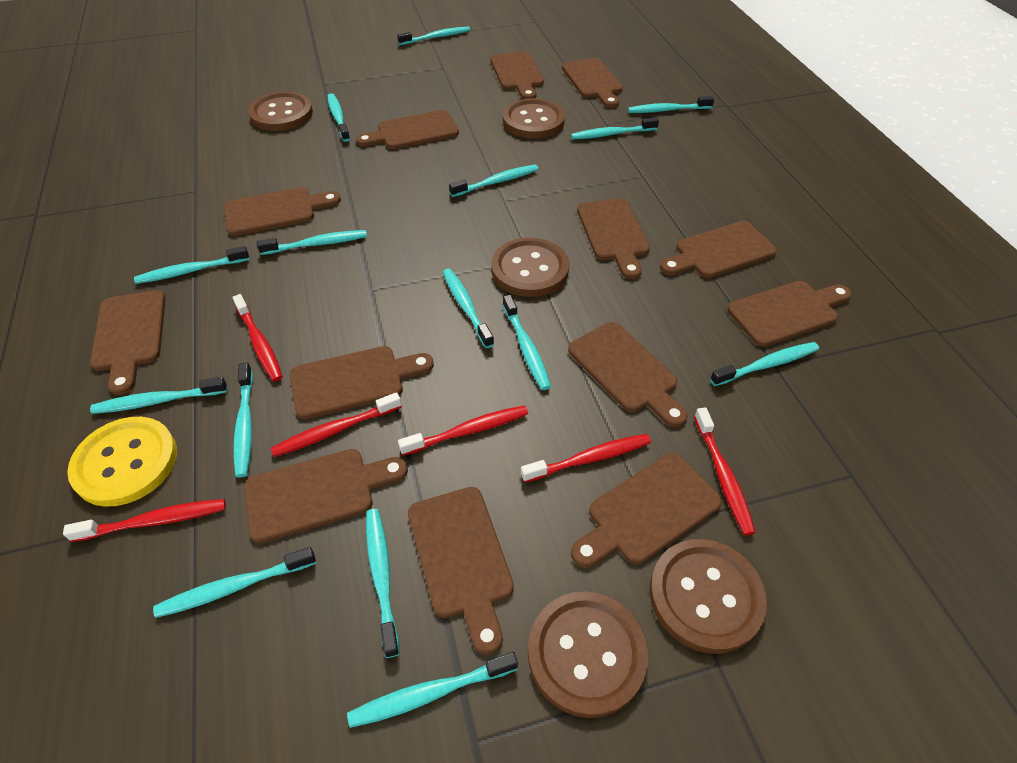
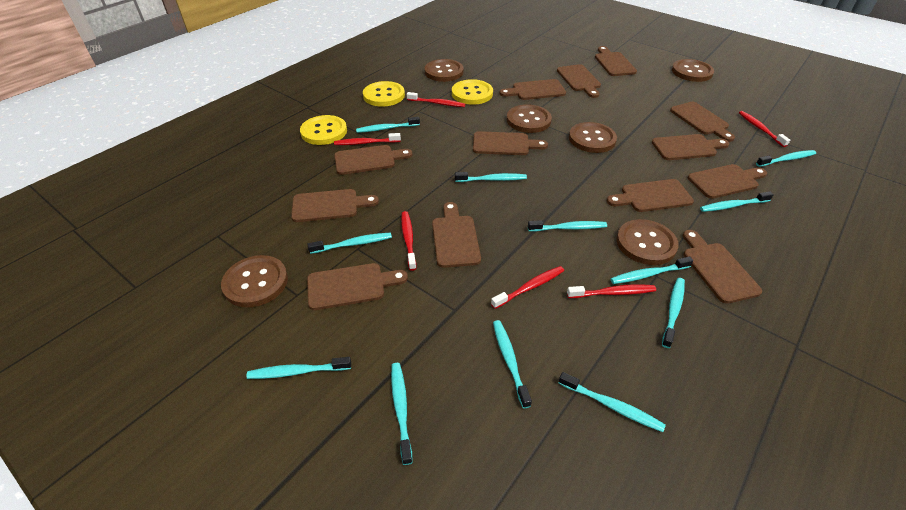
brown button: 5 -> 6
turquoise toothbrush: 15 -> 12
yellow button: 1 -> 3

